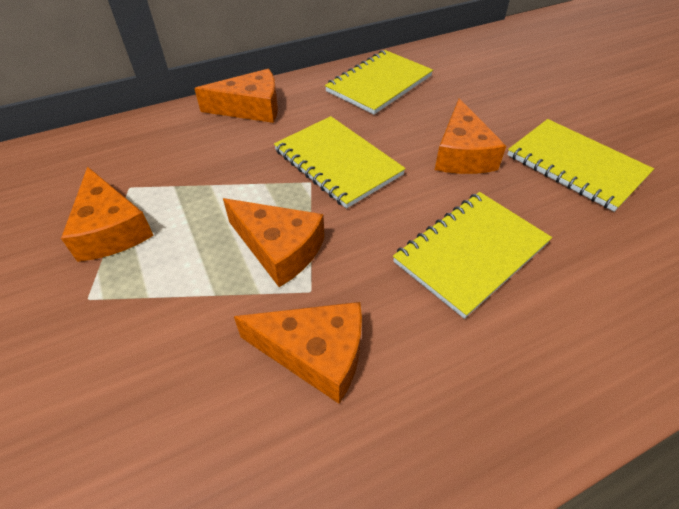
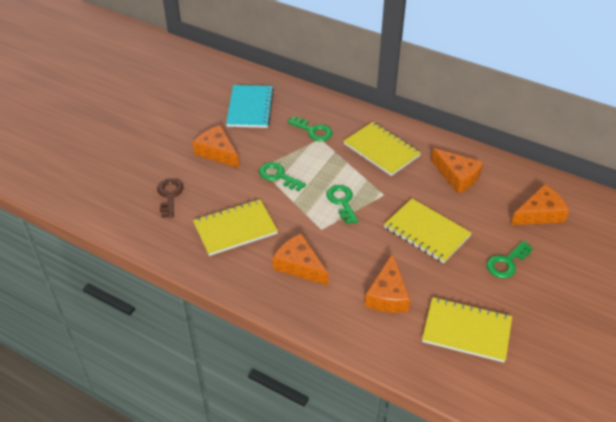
brown key: 0 -> 1
green key: 0 -> 4
turquoise notebook: 0 -> 1

